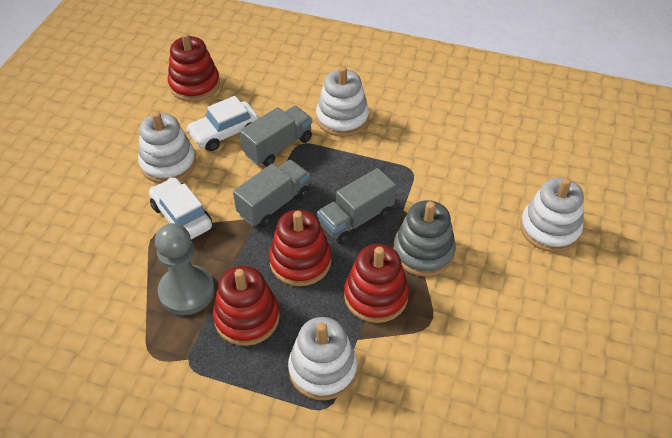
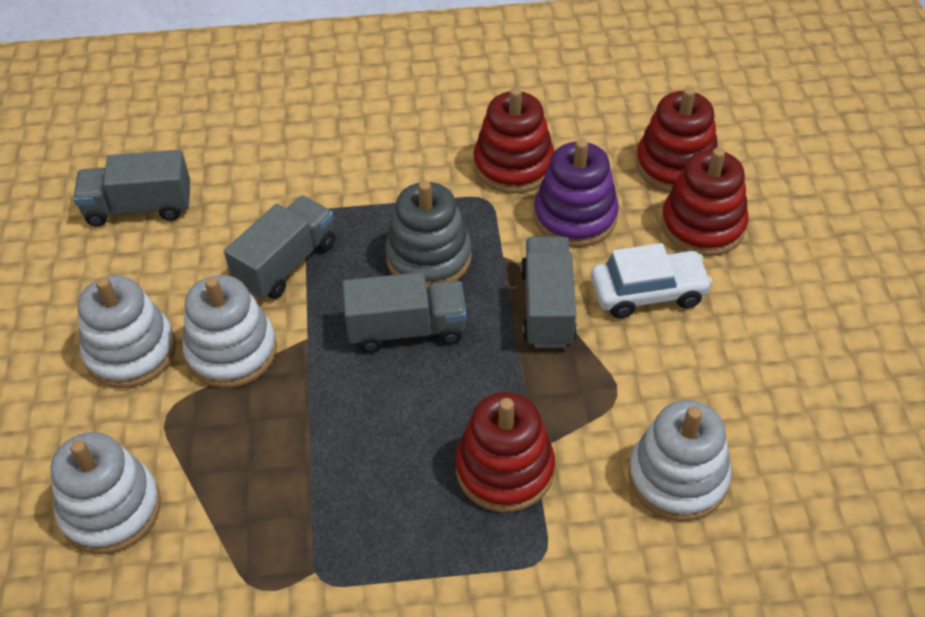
grey pawn: 1 -> 0
grey truck: 3 -> 4
purple stacking toy: 0 -> 1
white car: 2 -> 1

